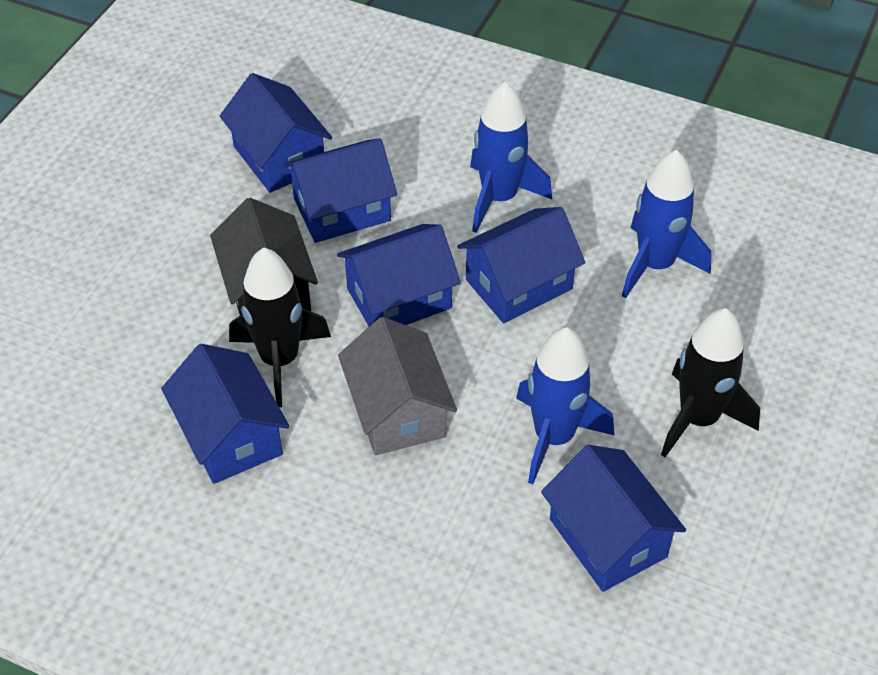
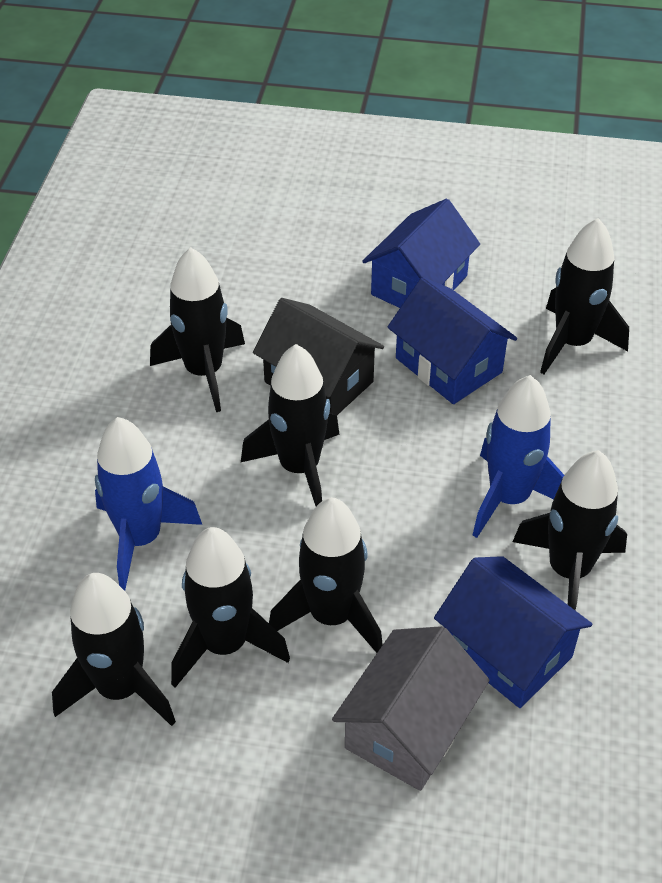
black rocket: 2 -> 7
blue house: 6 -> 3
blue rocket: 3 -> 2

